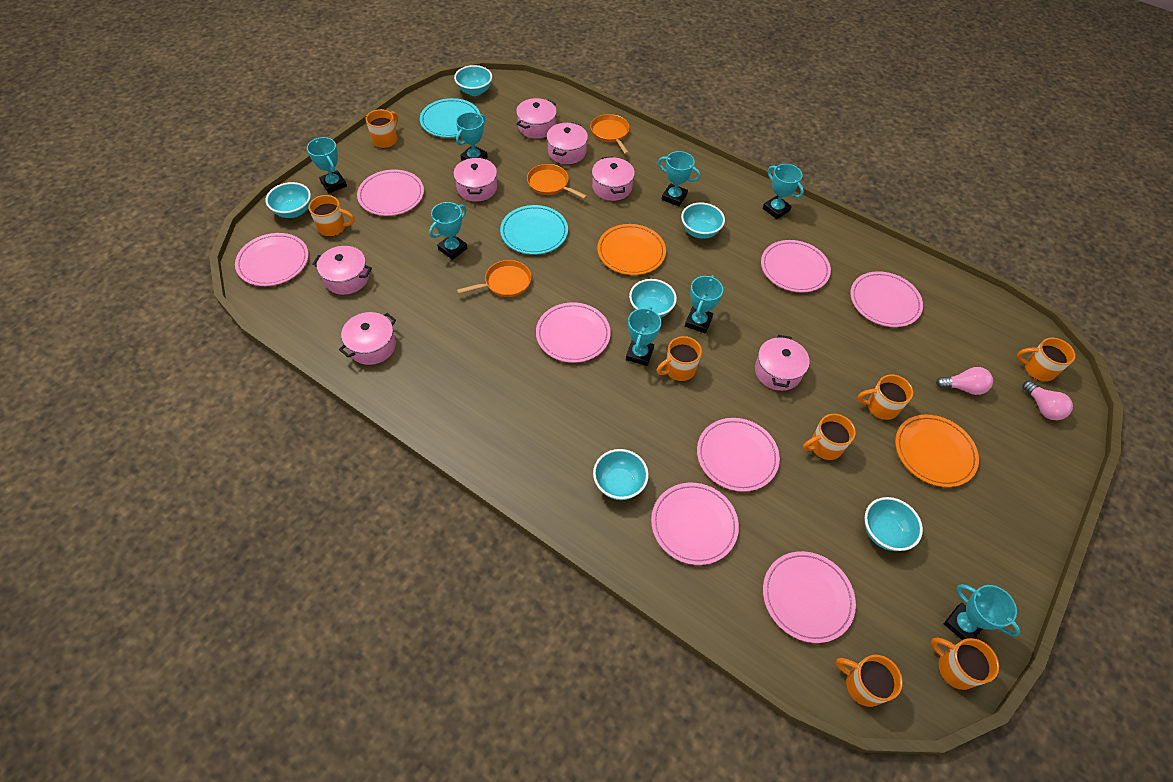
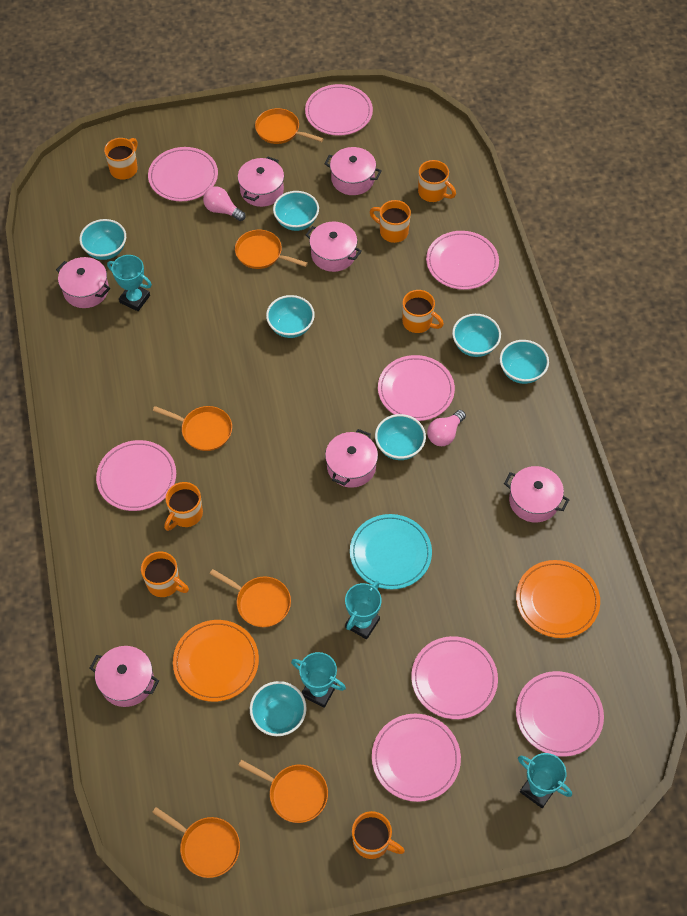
orange mug: 8 -> 7
orange pan: 3 -> 6
turquoise bowl: 6 -> 7
turquoise plate: 2 -> 1
turquoise trophy: 8 -> 4

